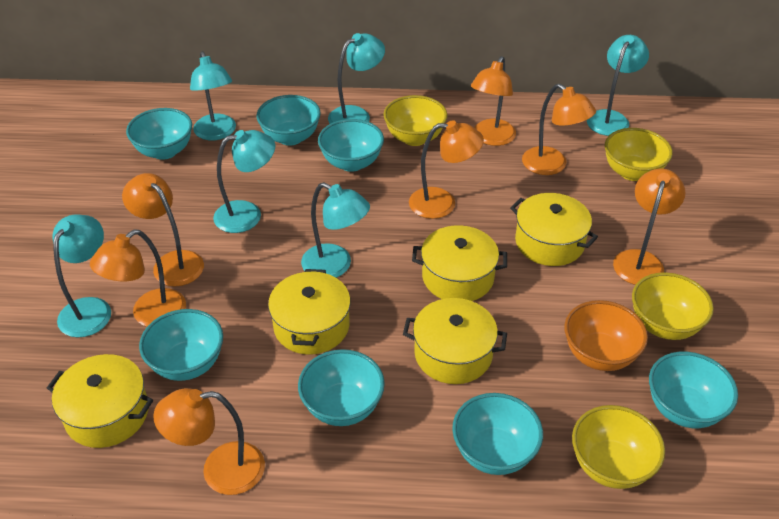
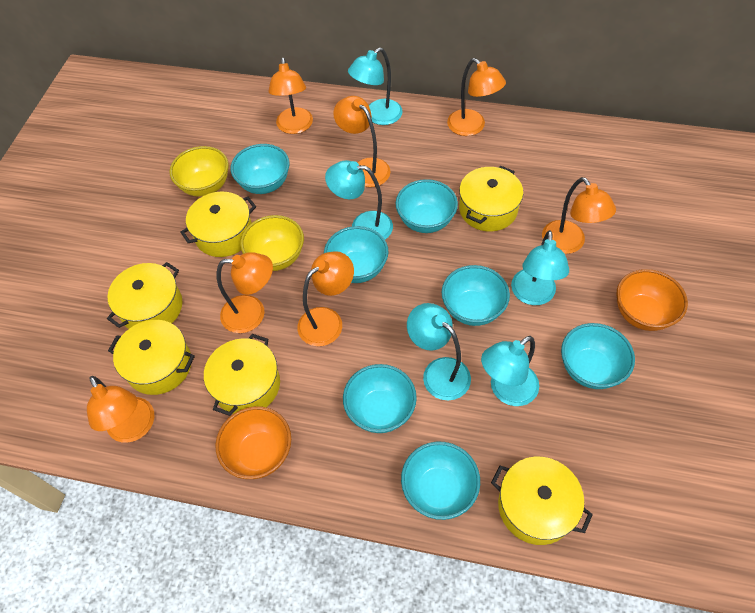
orange bowl: 1 -> 2
turquoise lamp: 6 -> 5
yellow bowl: 4 -> 2
yellow pot: 5 -> 6

